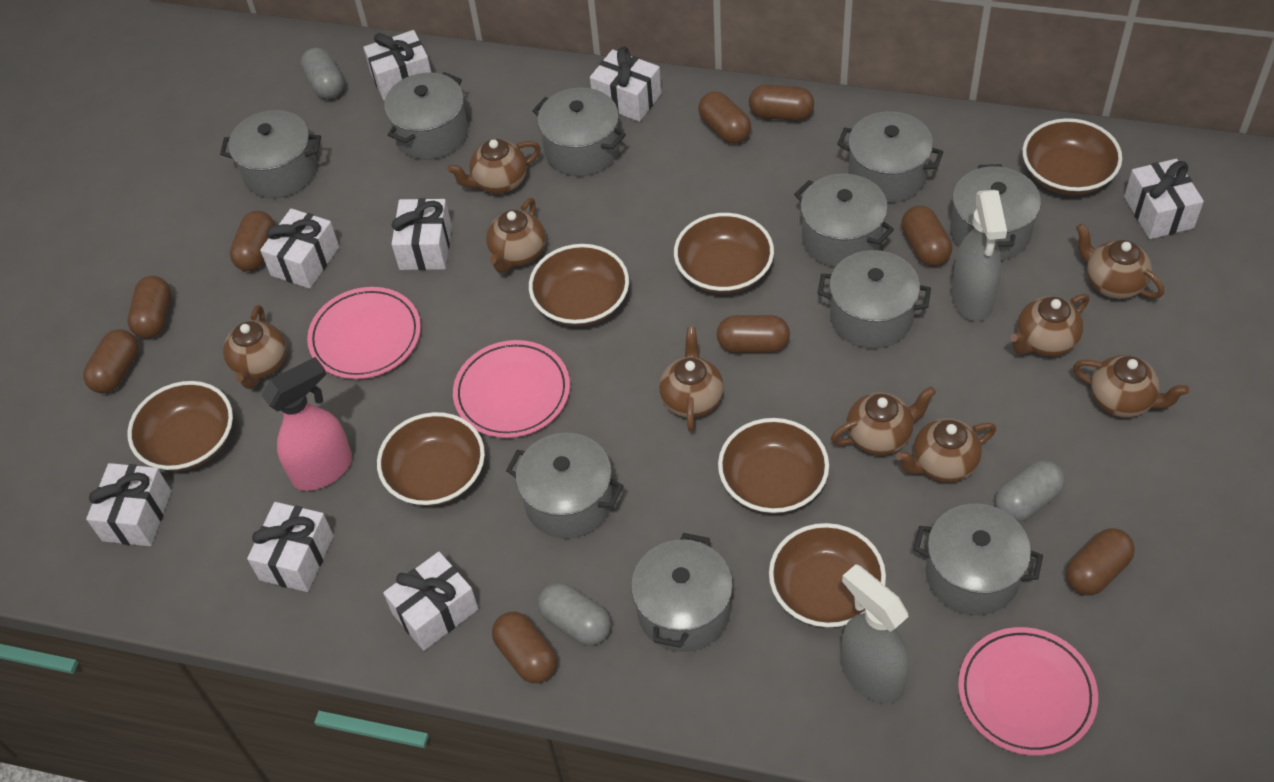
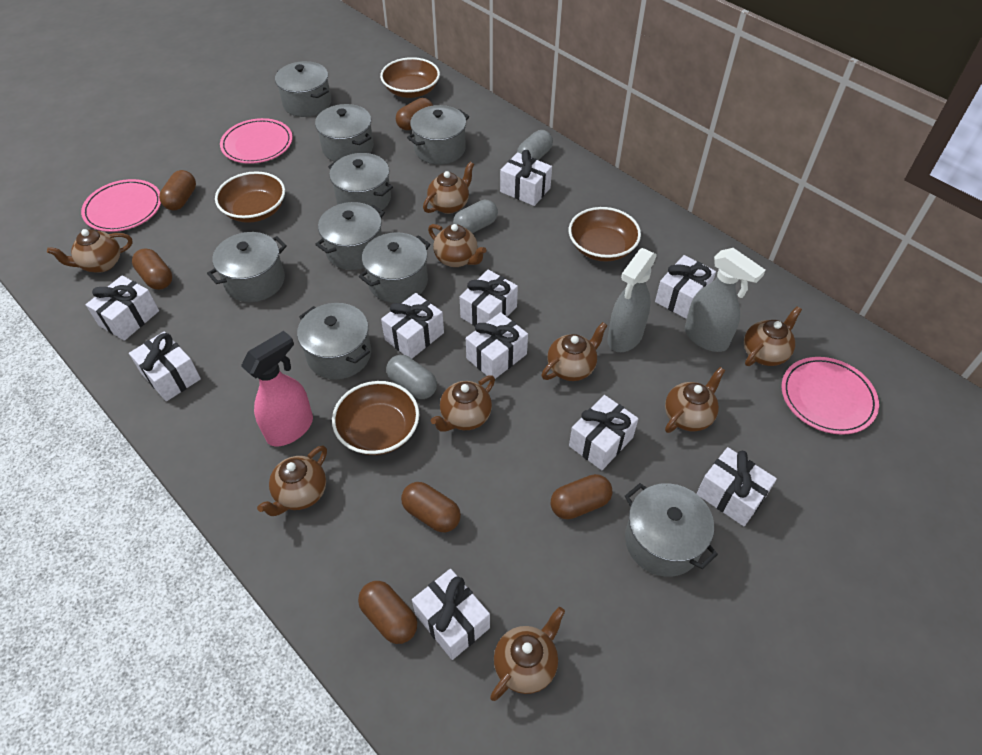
brown bowl: 7 -> 4
brown capsule: 9 -> 6
grey pot: 10 -> 9
white gift: 8 -> 10

